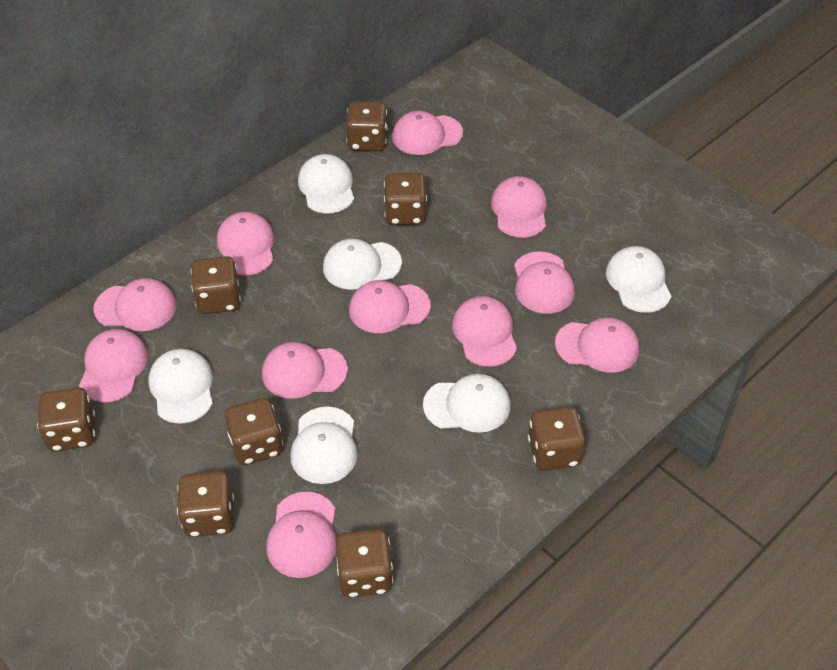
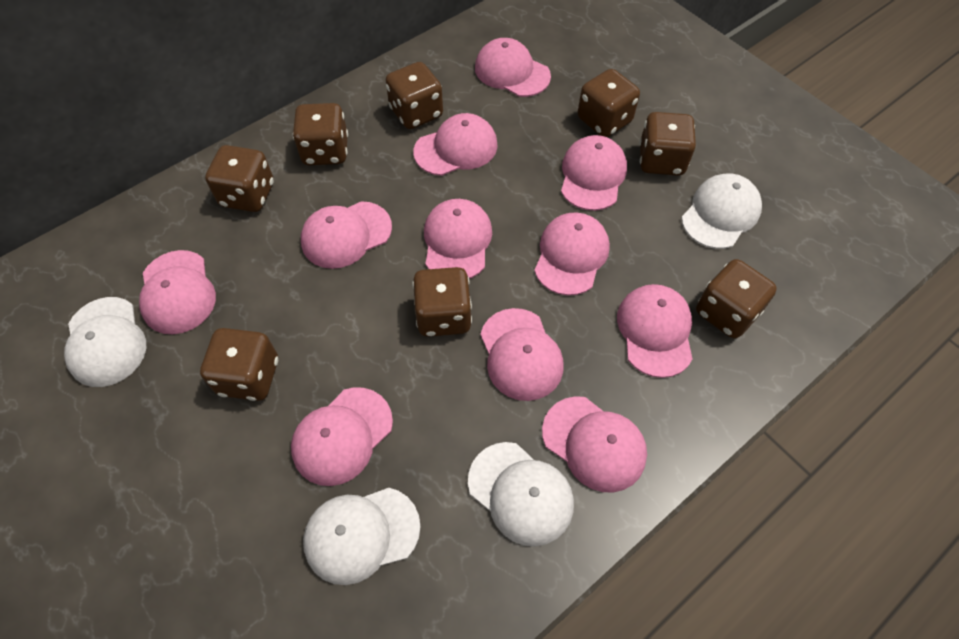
white cap: 6 -> 4

